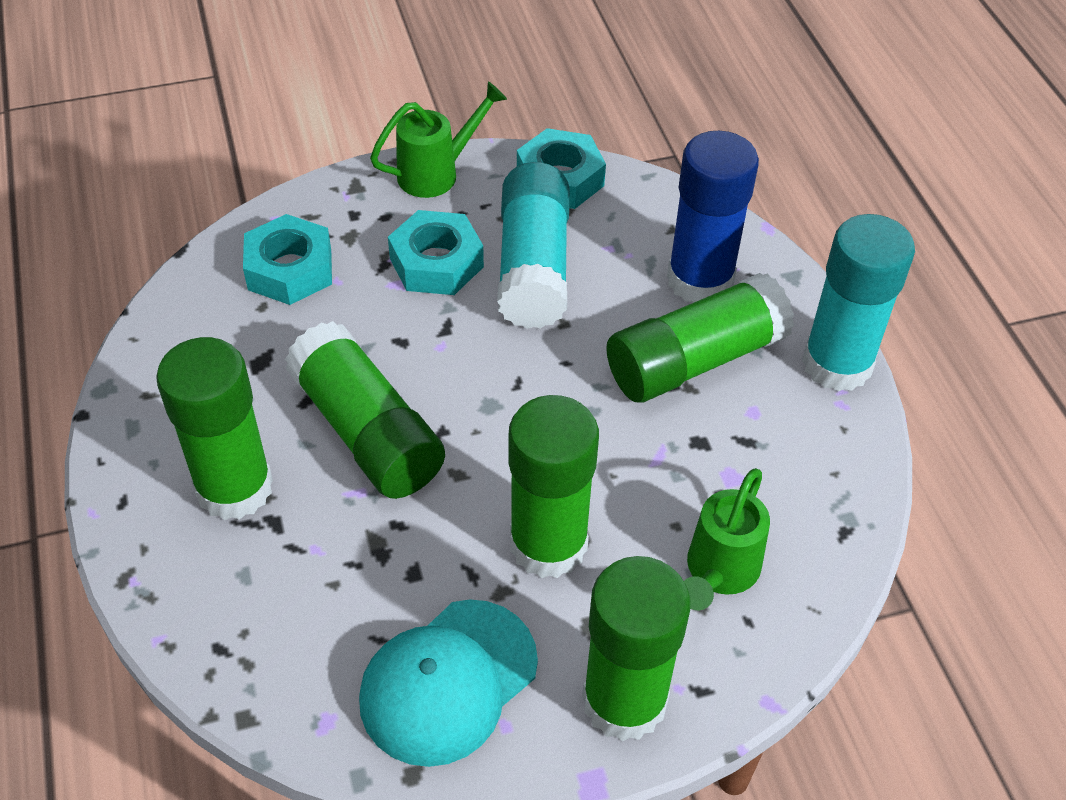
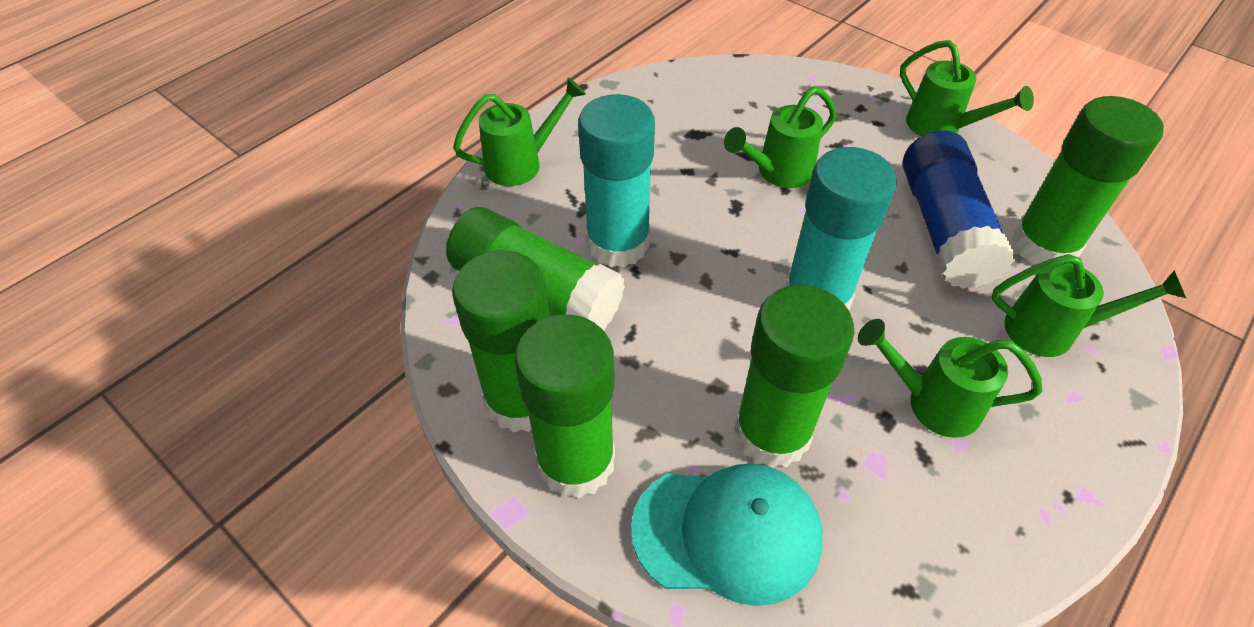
green watering can: 2 -> 5
turquoise nut: 3 -> 0

